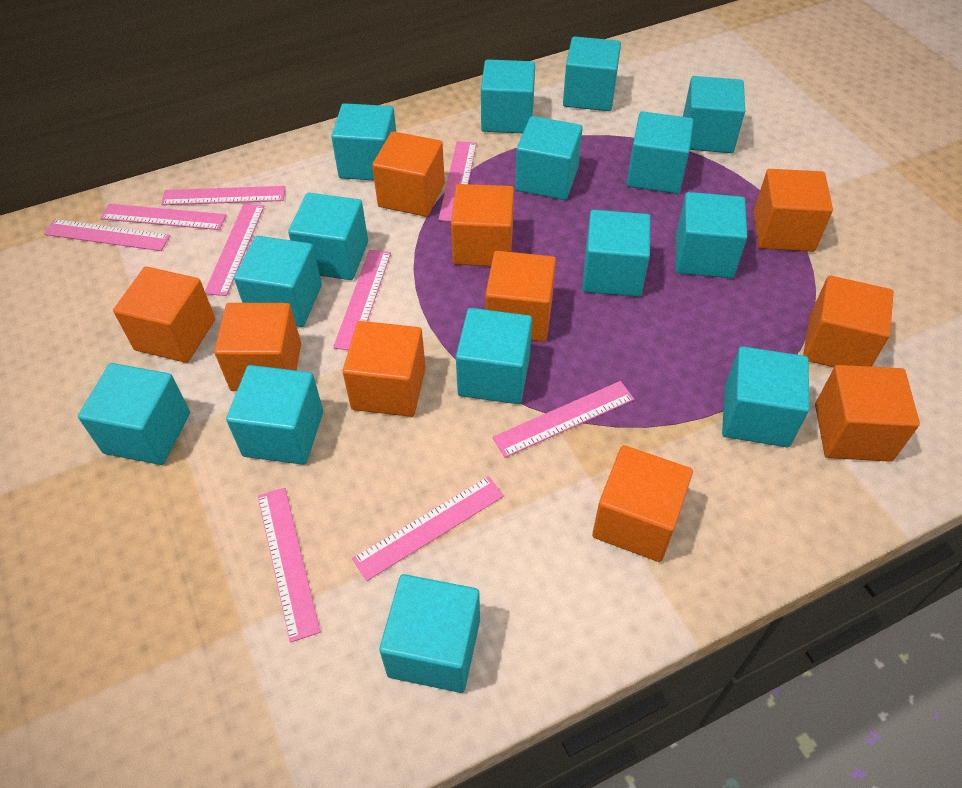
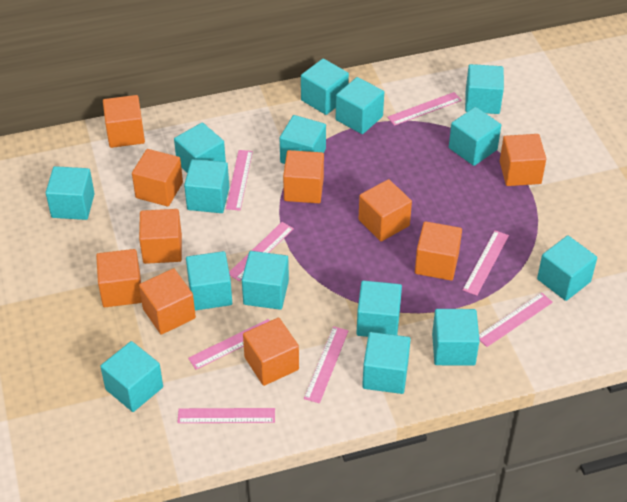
pink ruler: 9 -> 8

